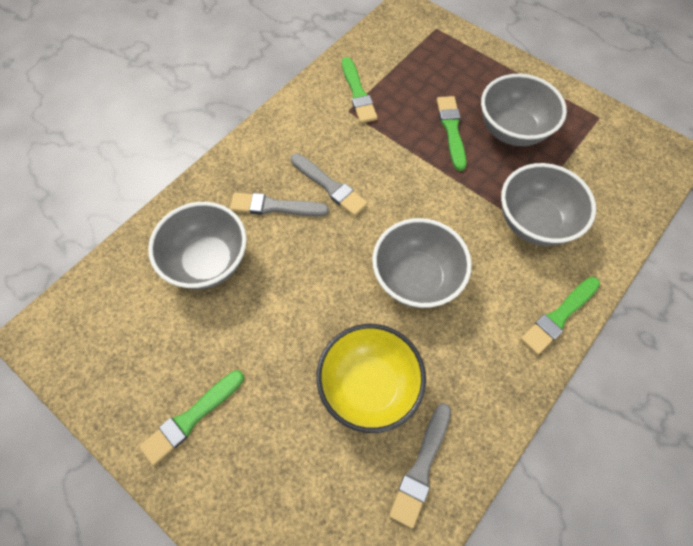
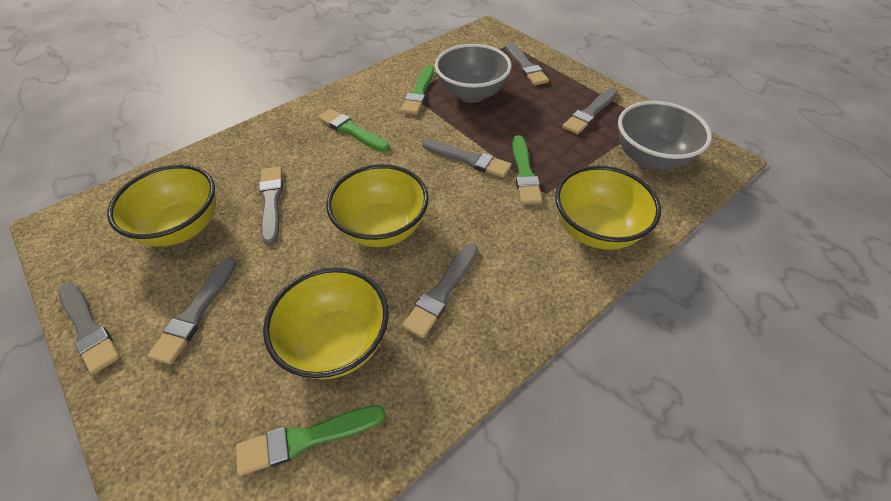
grey bowl: 4 -> 2
grey brush: 3 -> 7
yellow bowl: 1 -> 4

